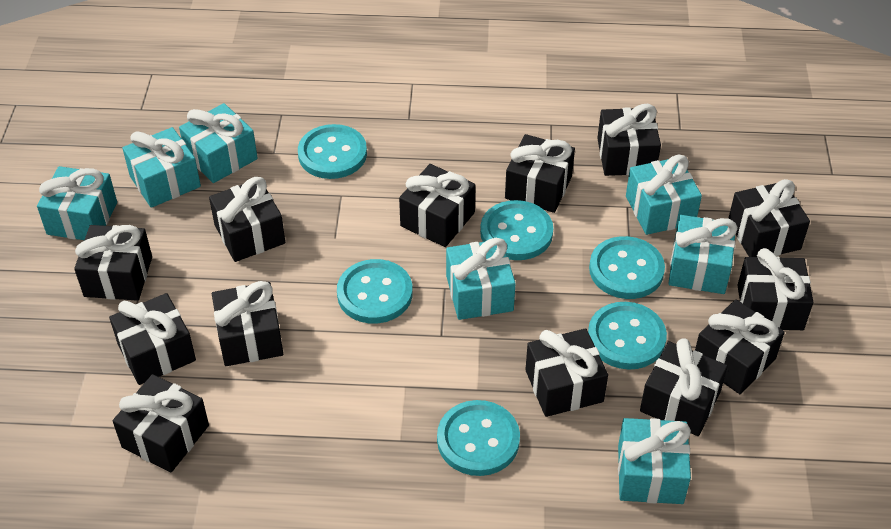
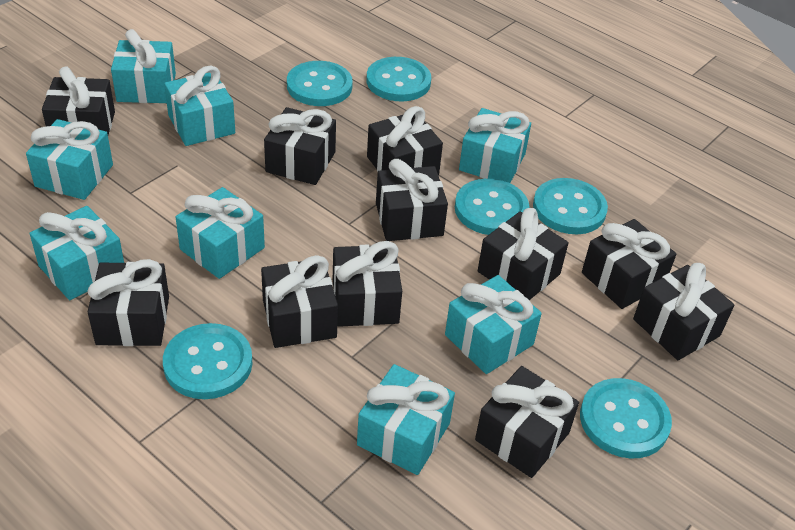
black gift: 13 -> 11
turquoise gift: 7 -> 8

